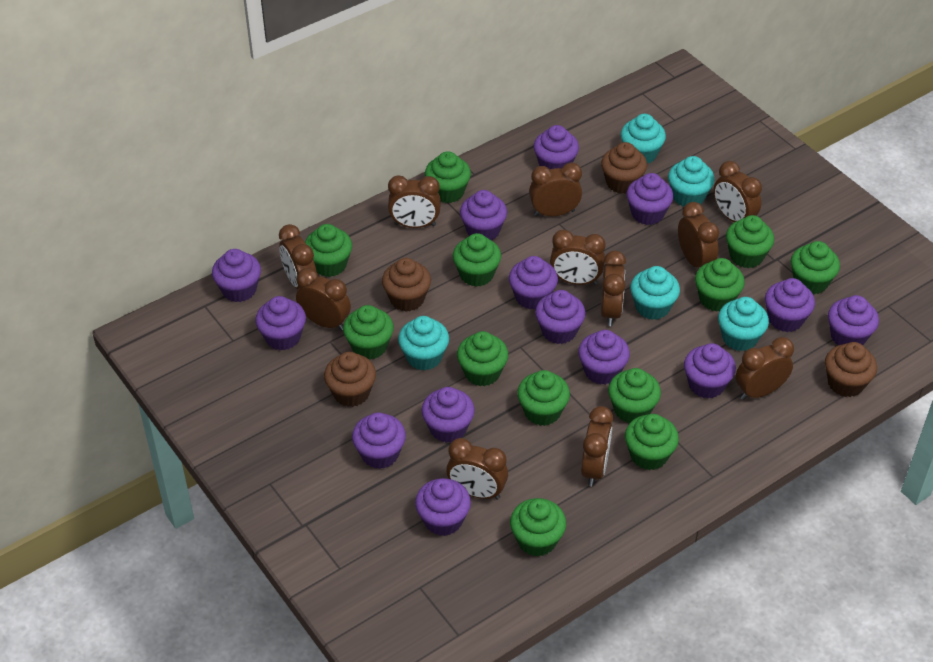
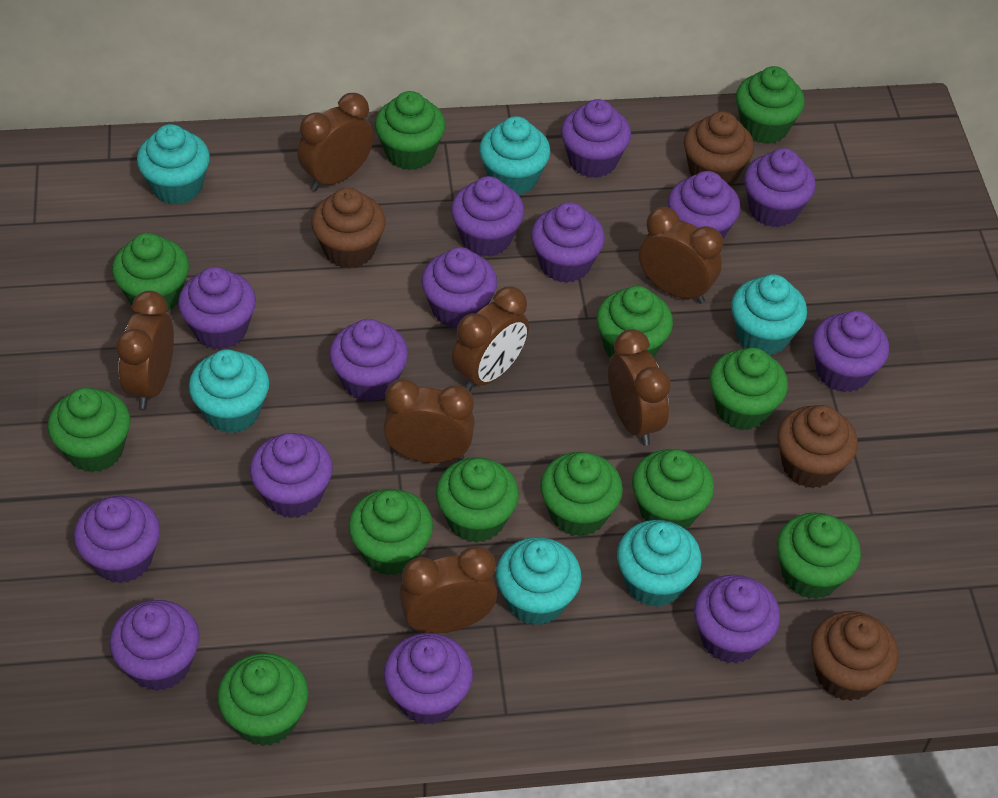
brown clock: 11 -> 7
turquoise cupcake: 5 -> 6

